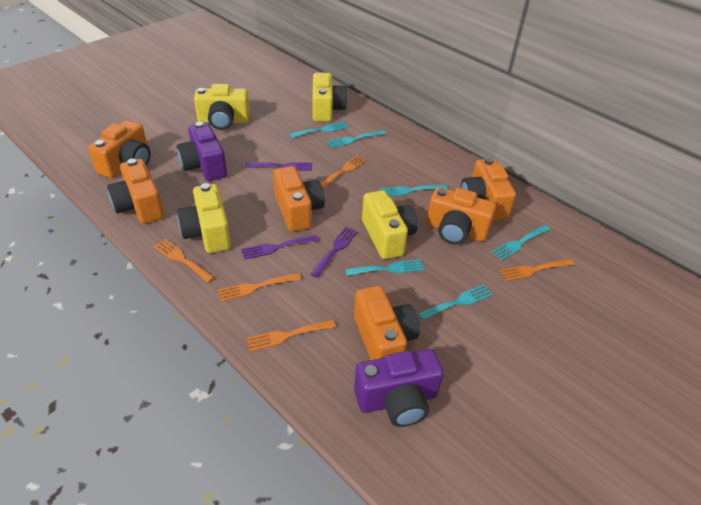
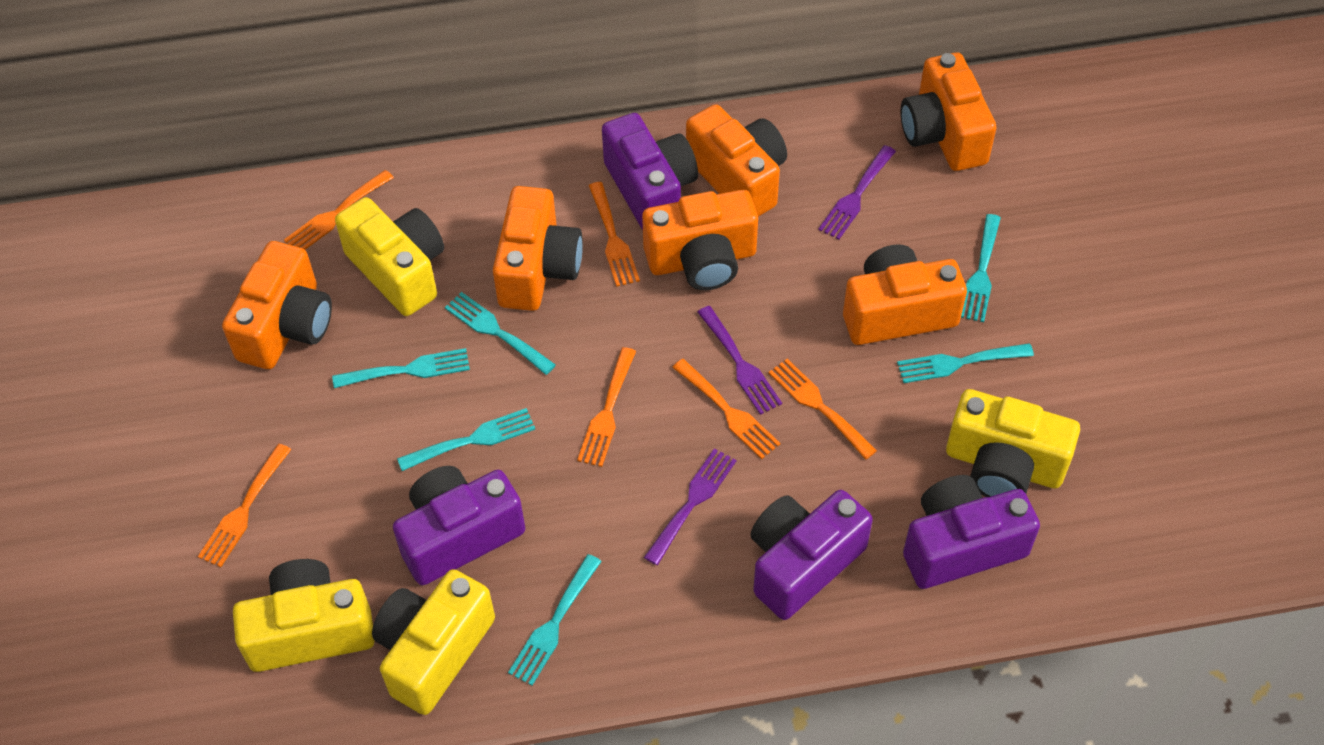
orange fork: 5 -> 6
purple camera: 2 -> 4

